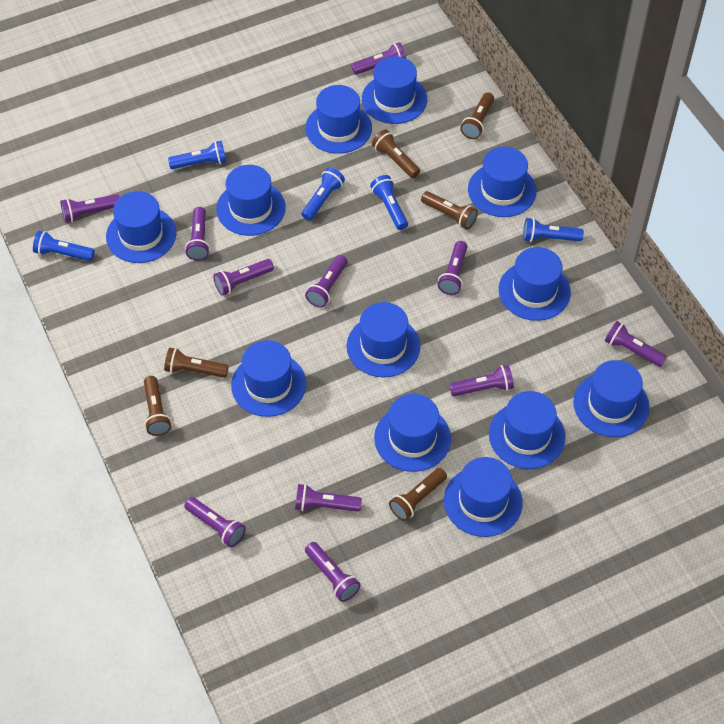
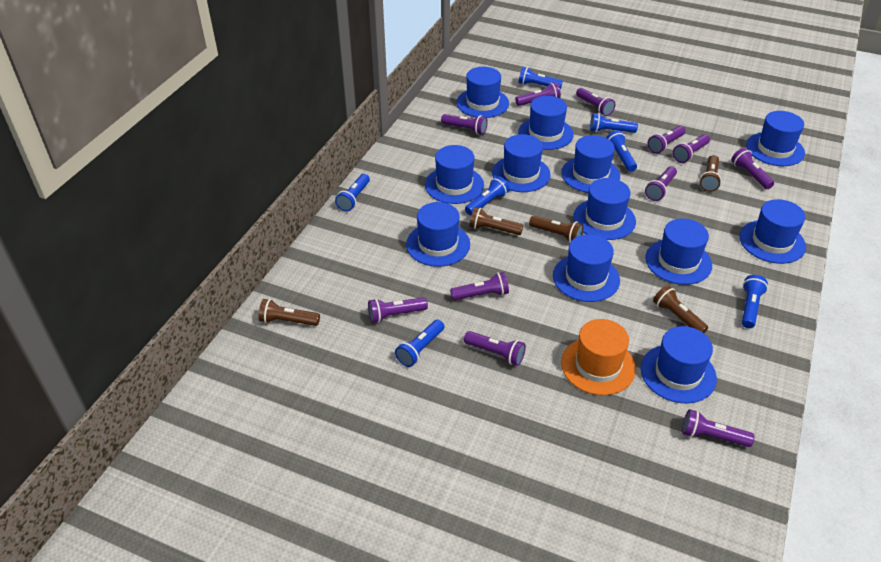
blue flashlight: 5 -> 7
brown flashlight: 6 -> 5
orange hat: 0 -> 1

